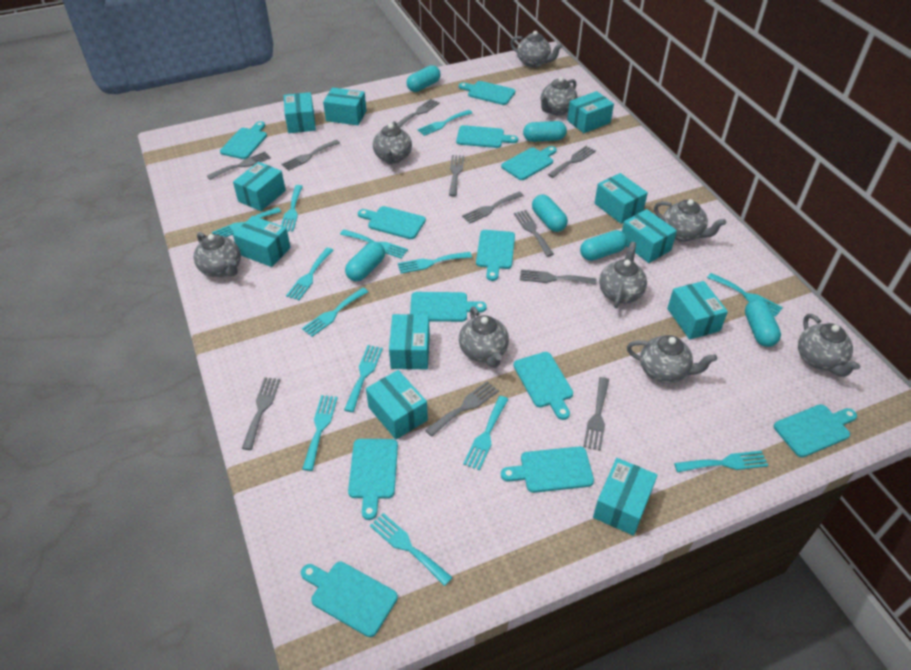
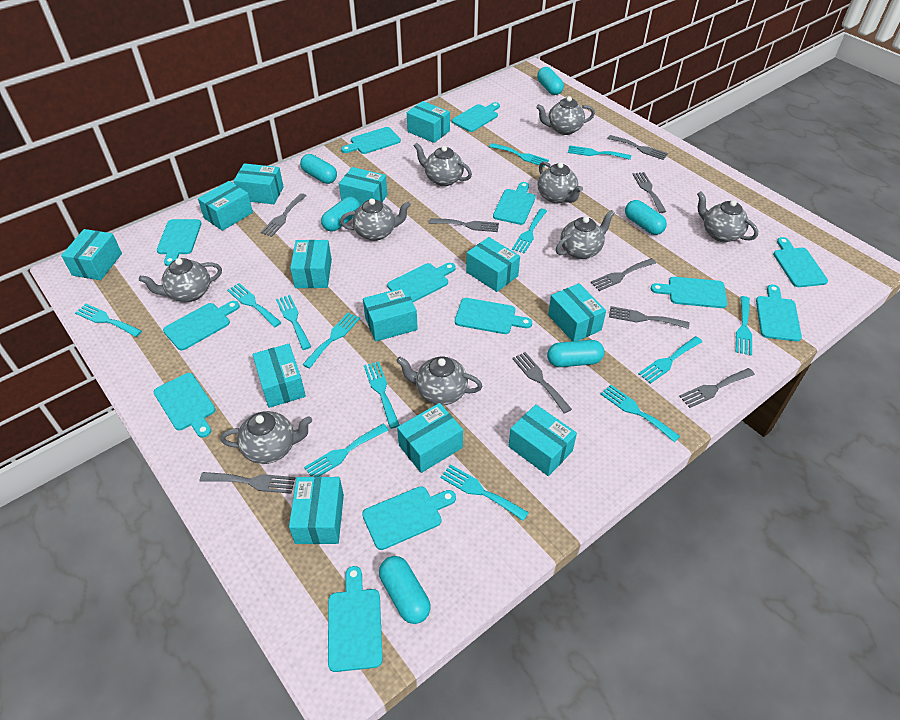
grey fork: 11 -> 9
turquoise box: 11 -> 13
turquoise cutting board: 12 -> 13

